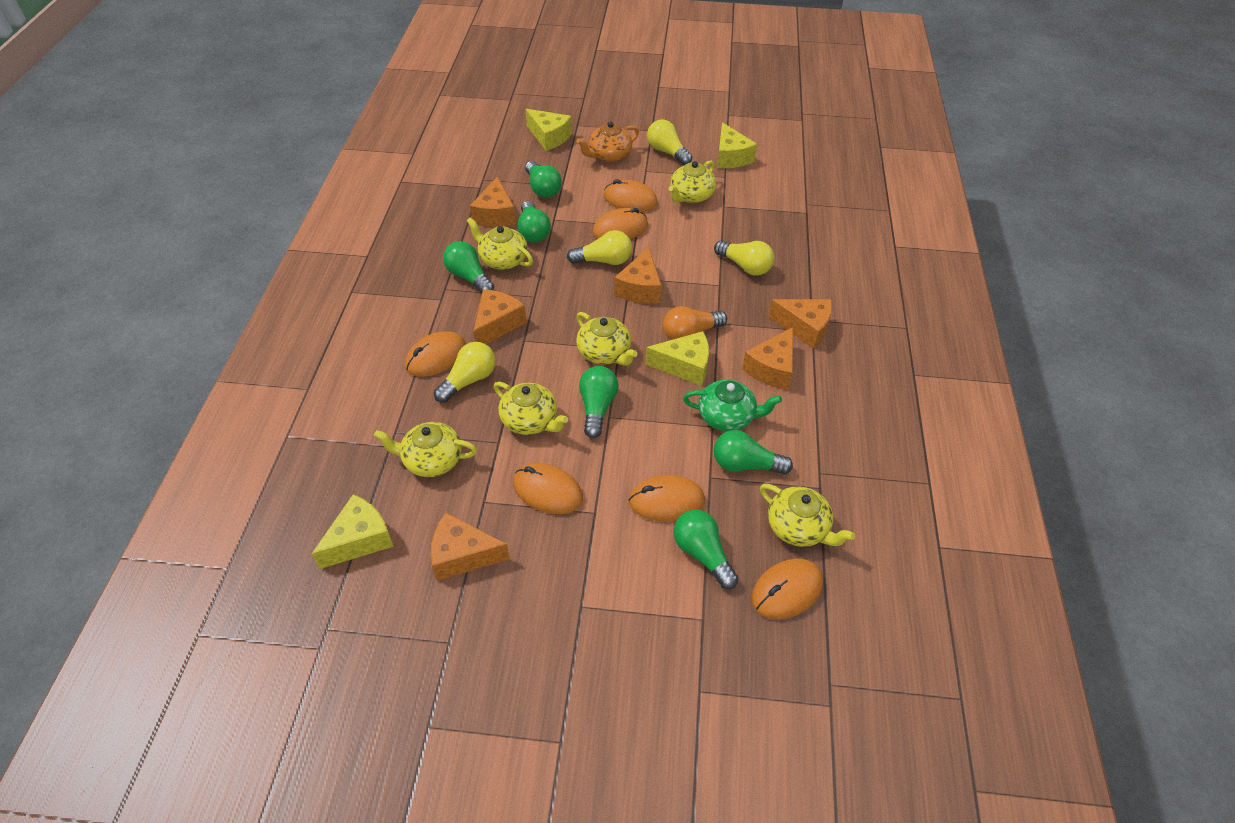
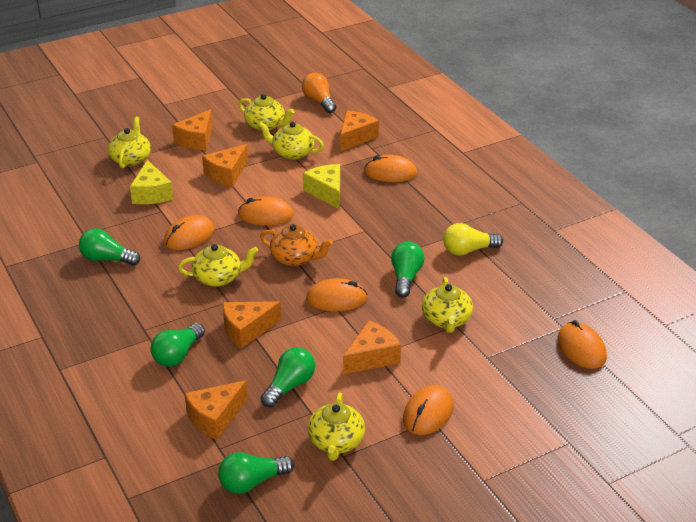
green light bulb: 6 -> 5
green teapot: 1 -> 0
yellow cheese: 4 -> 2
yellow light bulb: 4 -> 1

